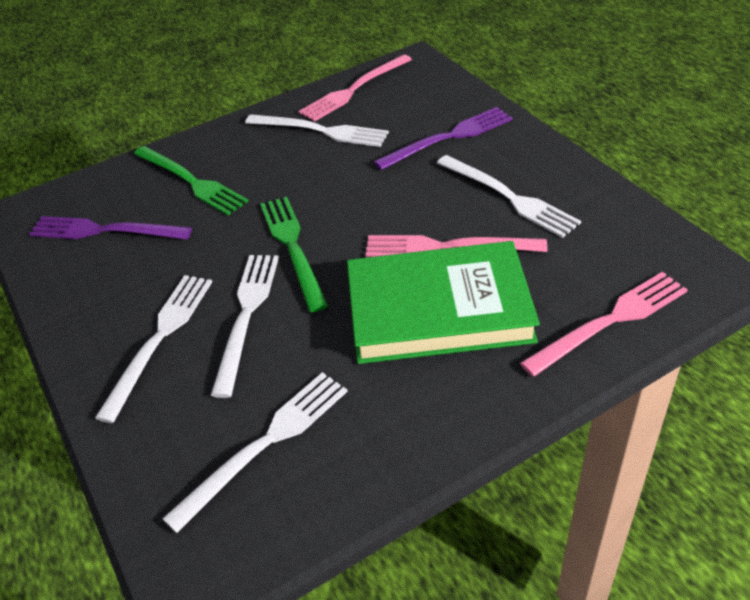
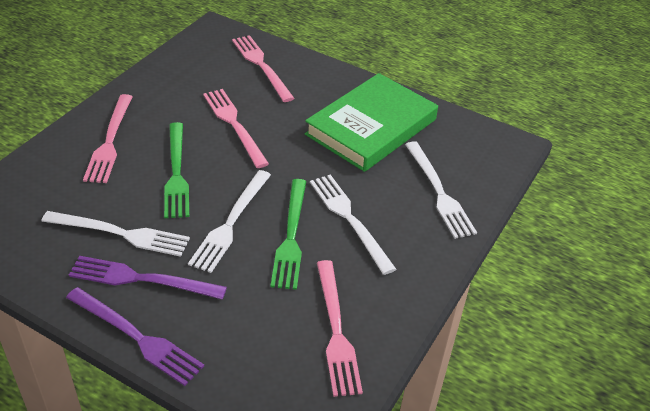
pink fork: 3 -> 4
white fork: 5 -> 4

